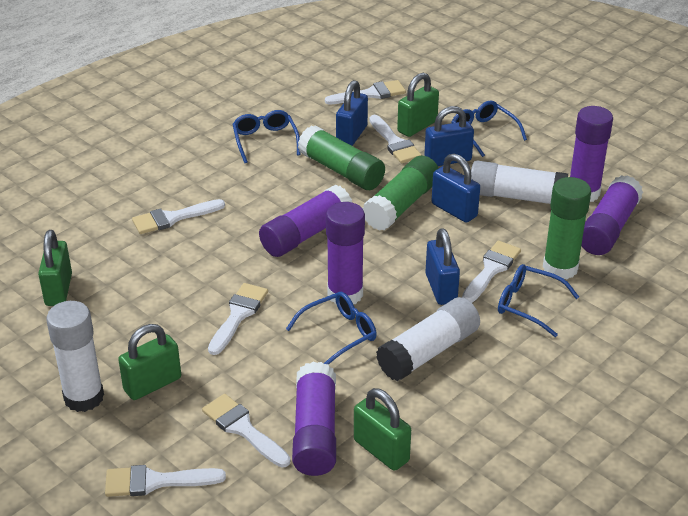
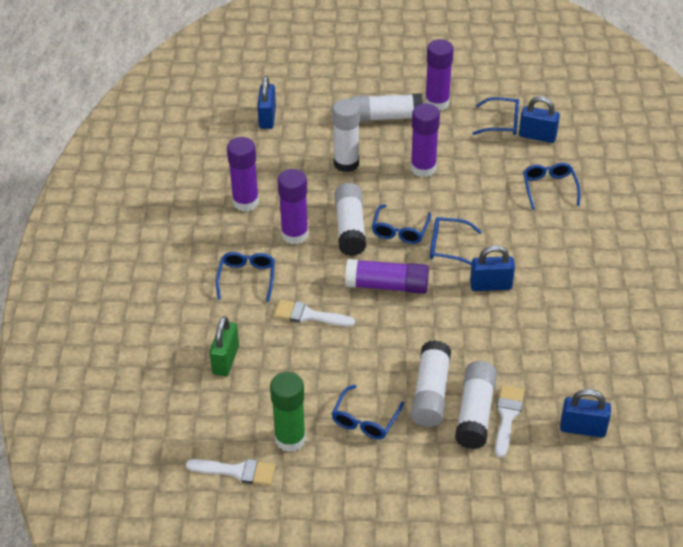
blue glasses: 4 -> 6
green glue stick: 3 -> 1
green padlock: 4 -> 1
white brush: 7 -> 3
white glue stick: 3 -> 5

